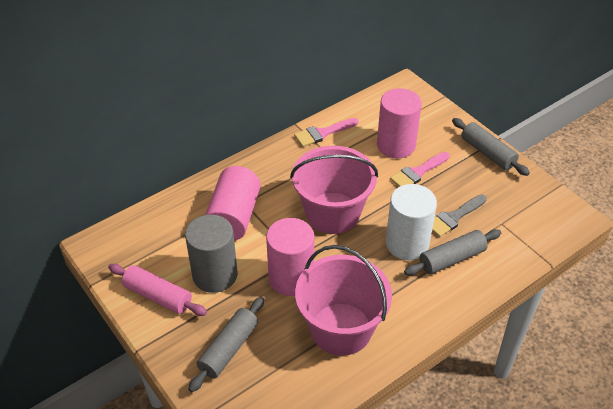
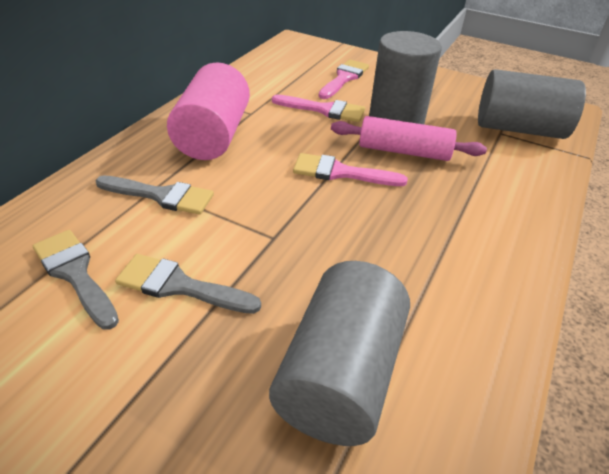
grey brush: 1 -> 3
grey cylinder: 1 -> 3
grey rolling pin: 3 -> 0
pink brush: 2 -> 3
pink bucket: 2 -> 0
pink cylinder: 3 -> 1
white cylinder: 1 -> 0

